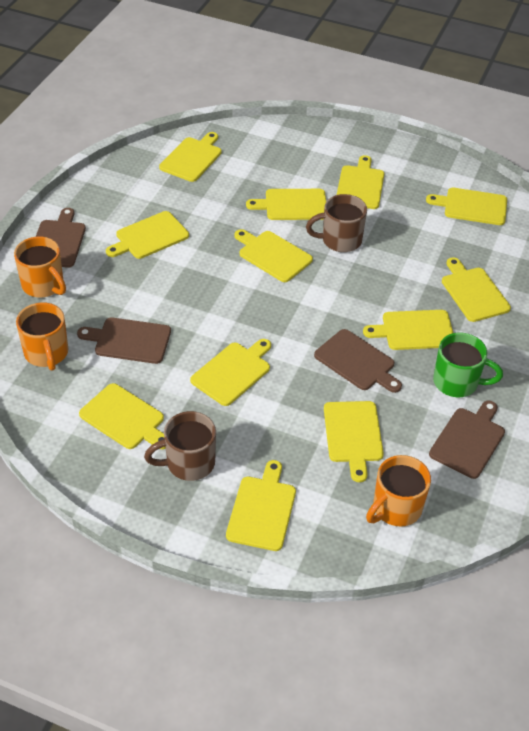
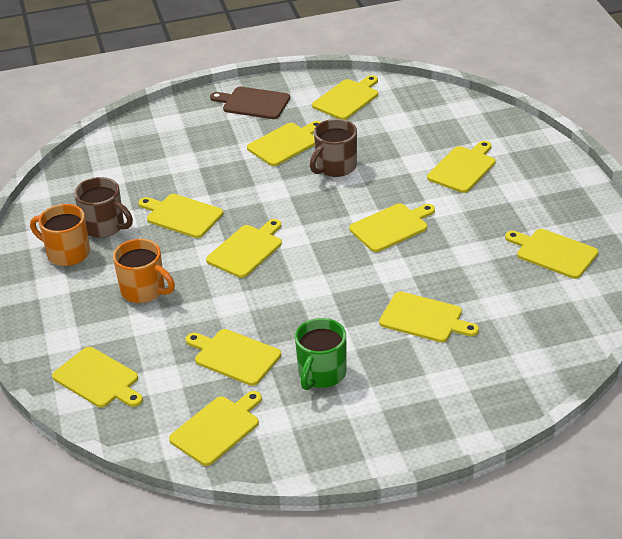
brown cutting board: 4 -> 1
orange mug: 3 -> 2
yellow cutting board: 12 -> 11

